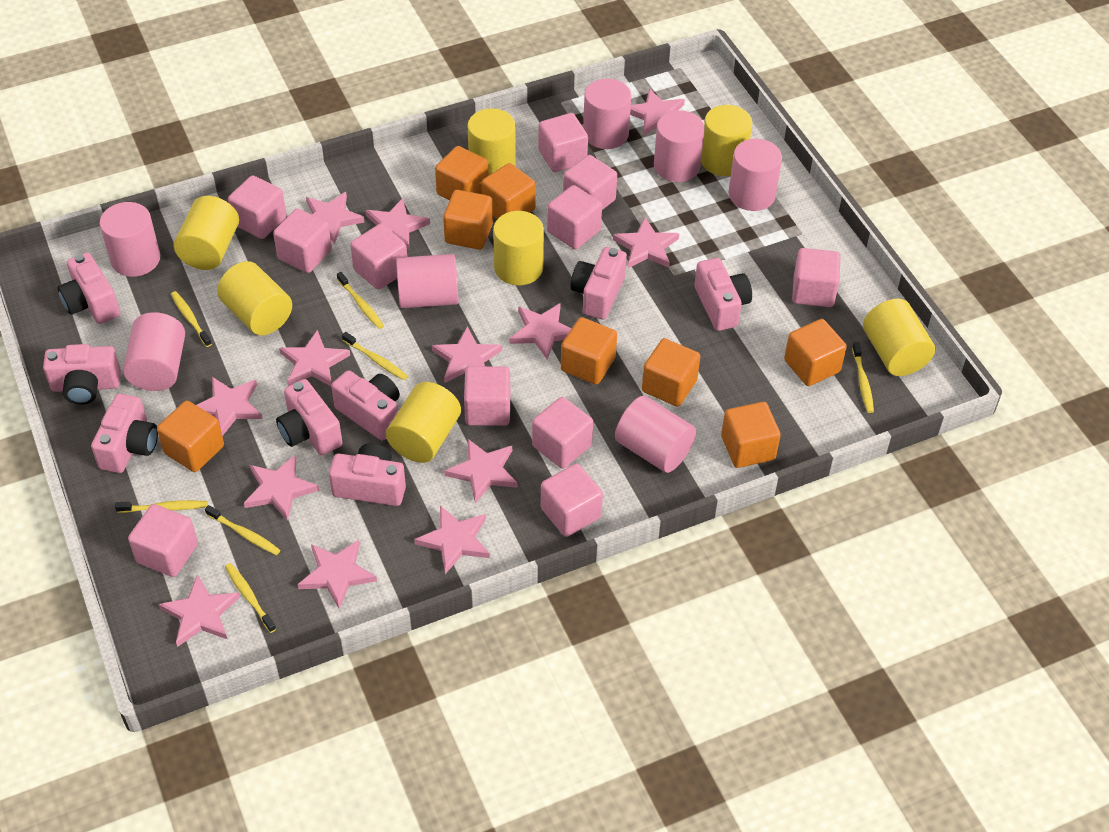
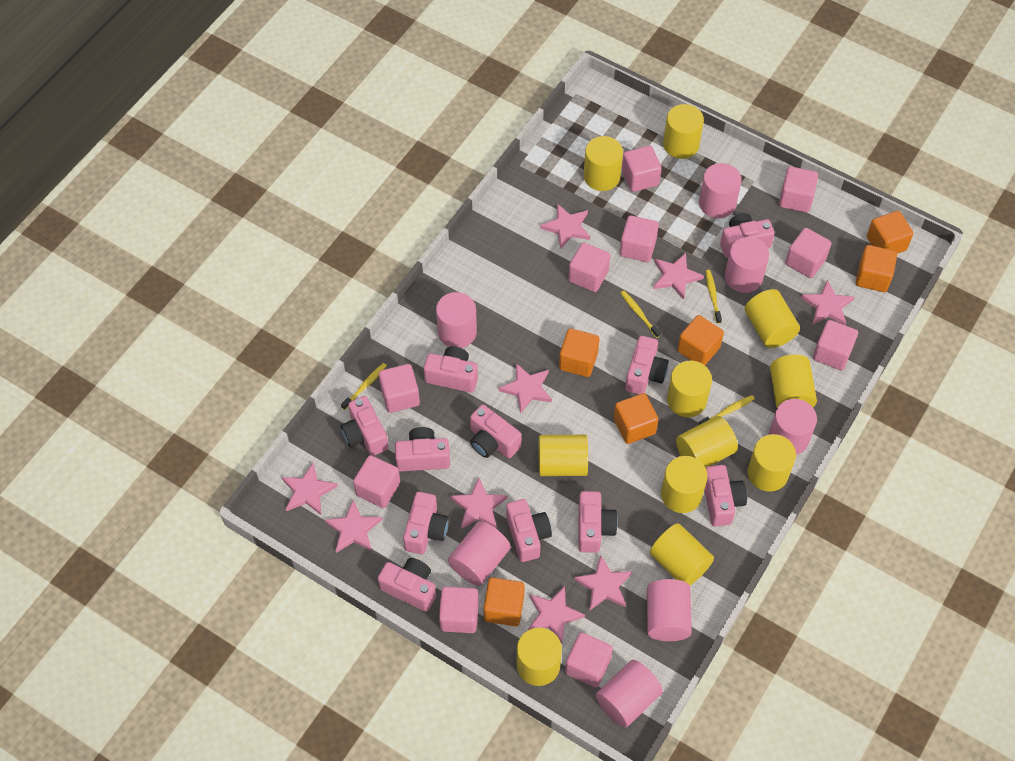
orange cube: 8 -> 6
pink camera: 8 -> 11
pink cube: 11 -> 10
pink star: 13 -> 9
yellow cylinder: 7 -> 11
yellow toothbrush: 7 -> 4

